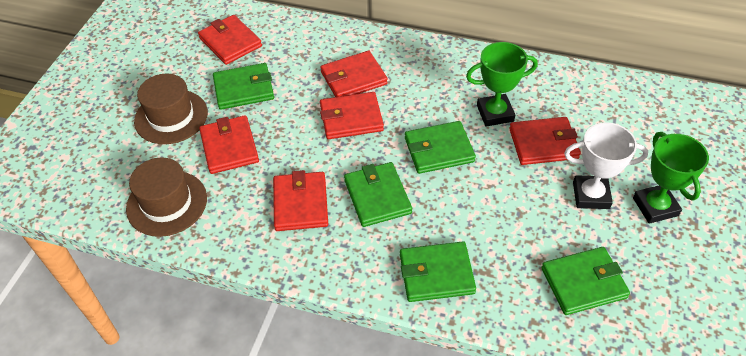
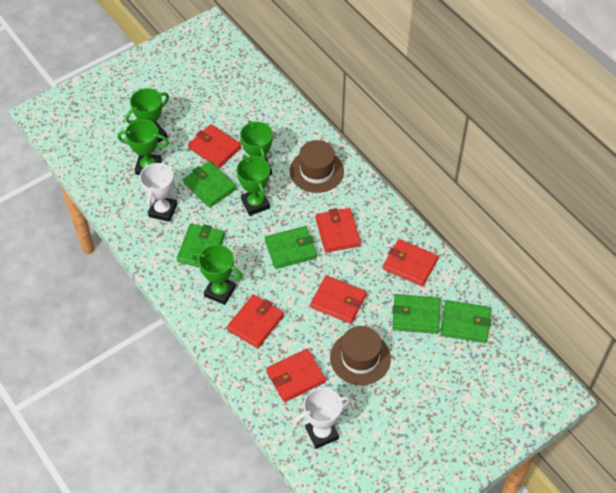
green trophy: 2 -> 5
white trophy: 1 -> 2

